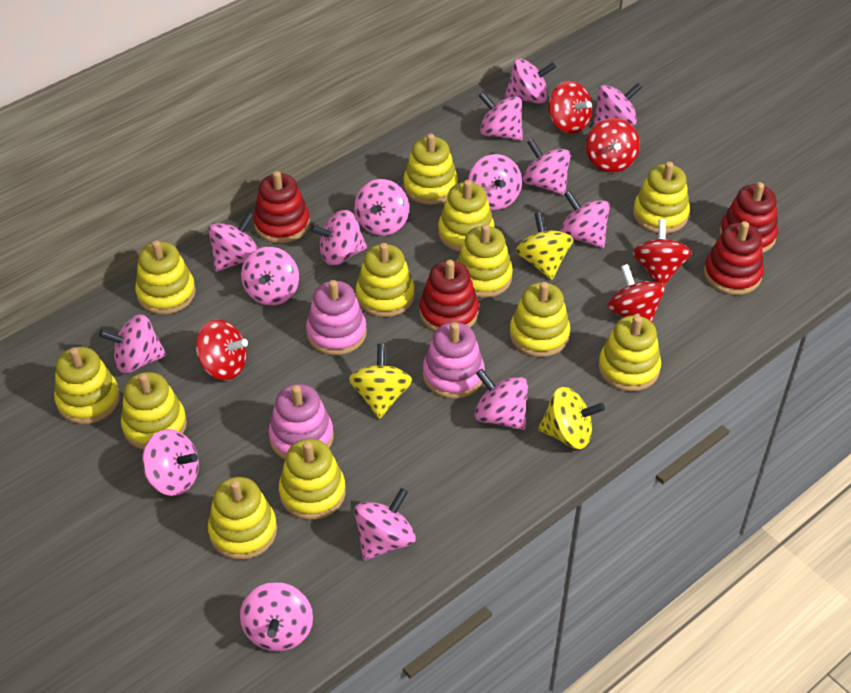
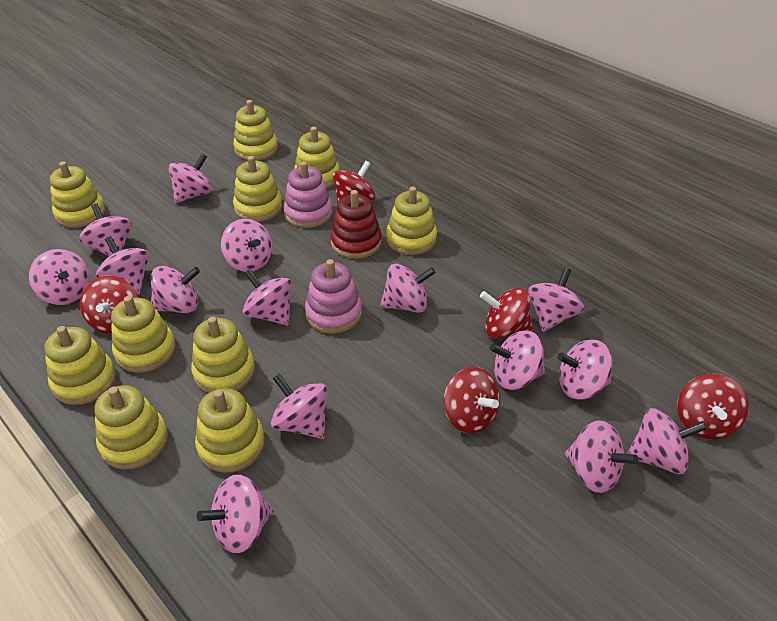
pink stacking toy: 3 -> 2
red stacking toy: 4 -> 1
yellow spinning top: 3 -> 0
yellow stacking toy: 12 -> 10

